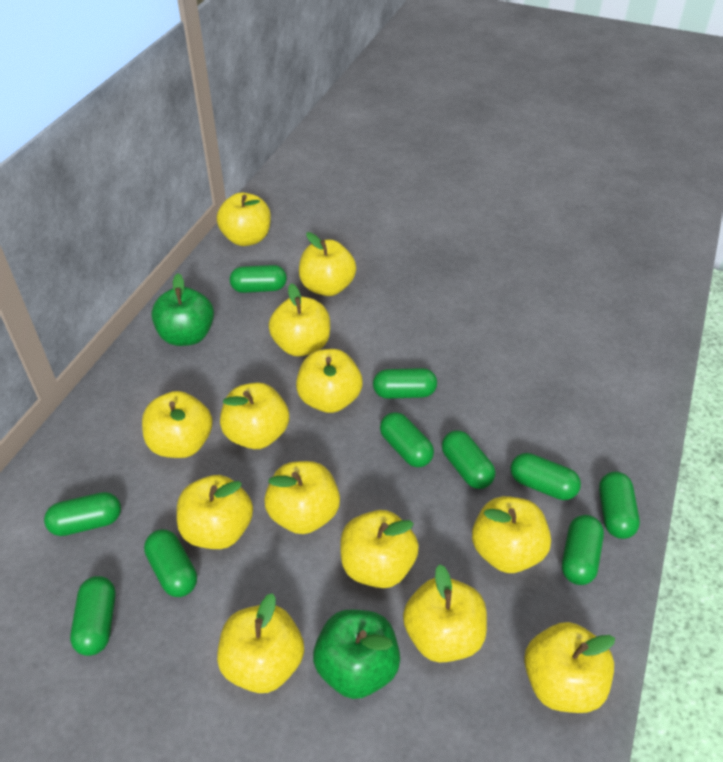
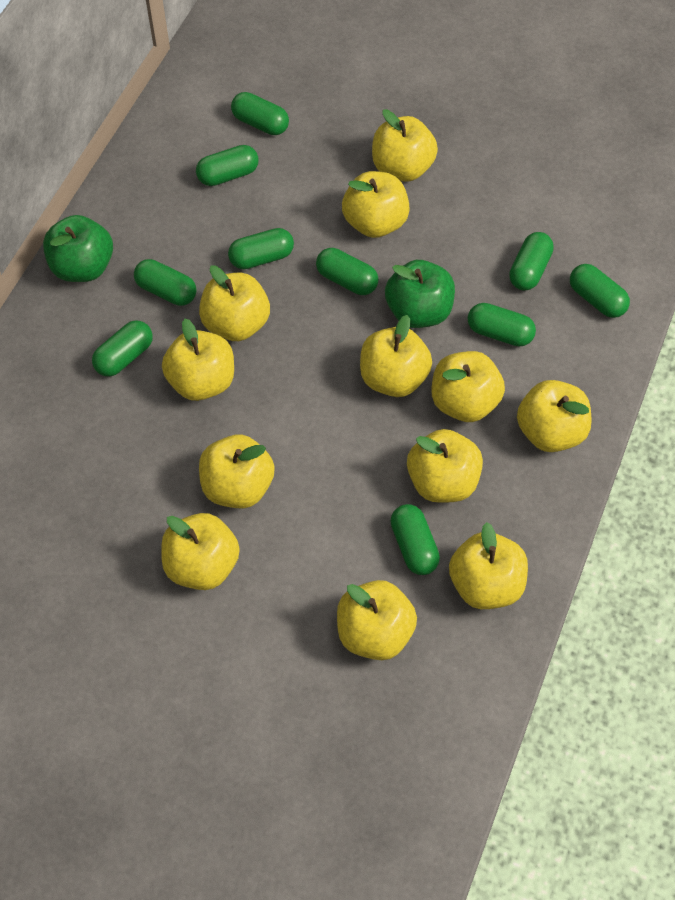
yellow apple: 13 -> 12

